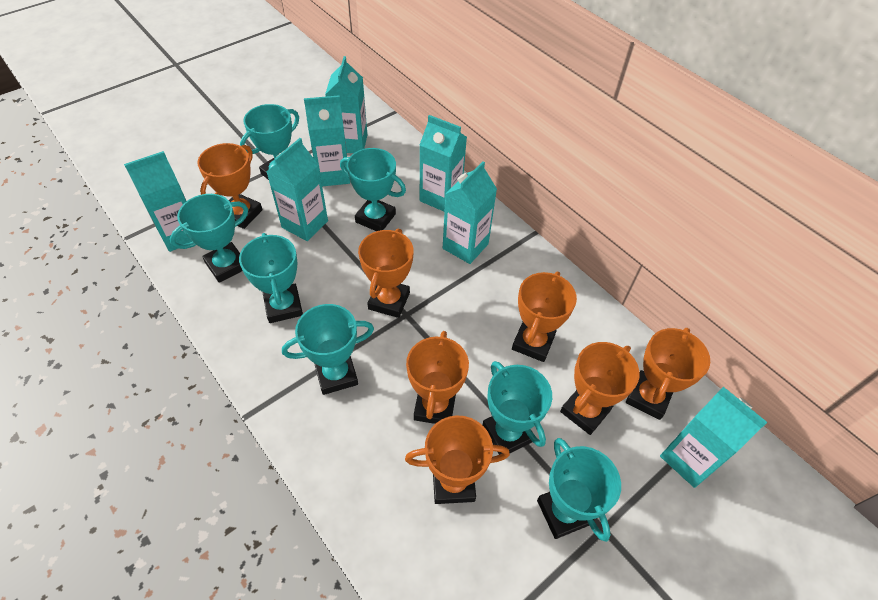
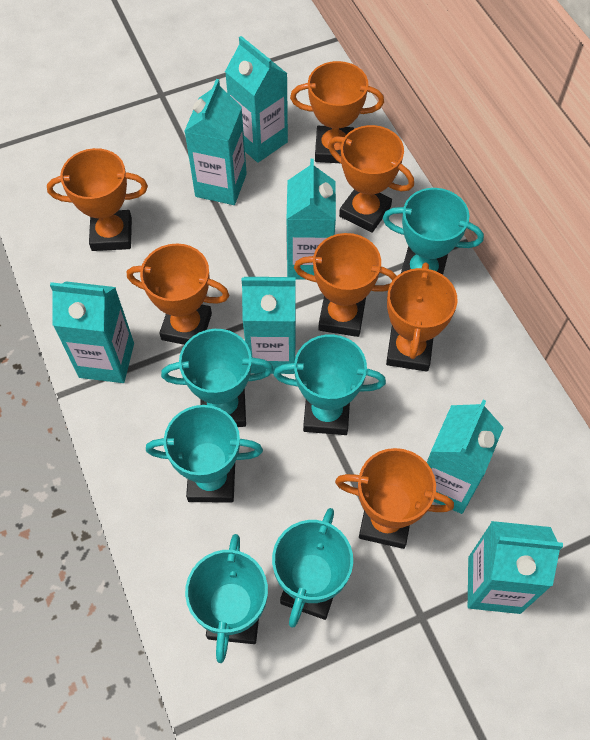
turquoise trophy: 7 -> 6

